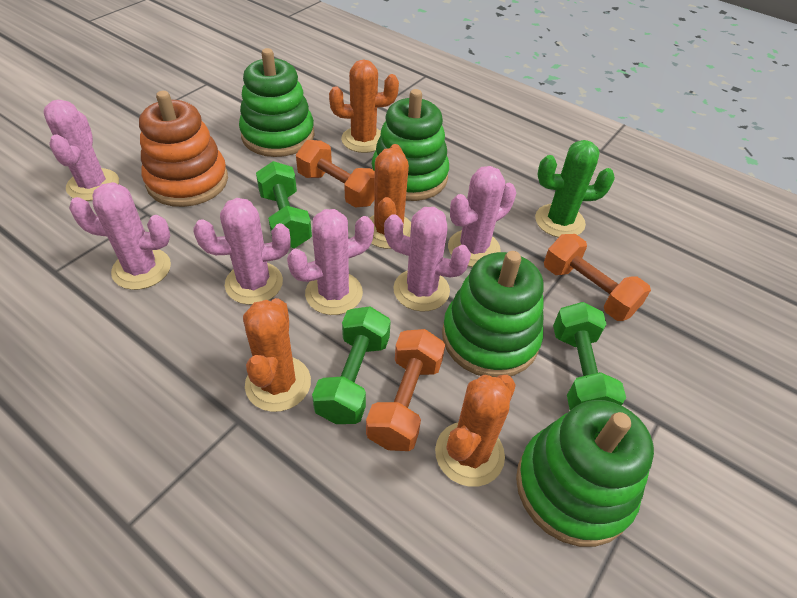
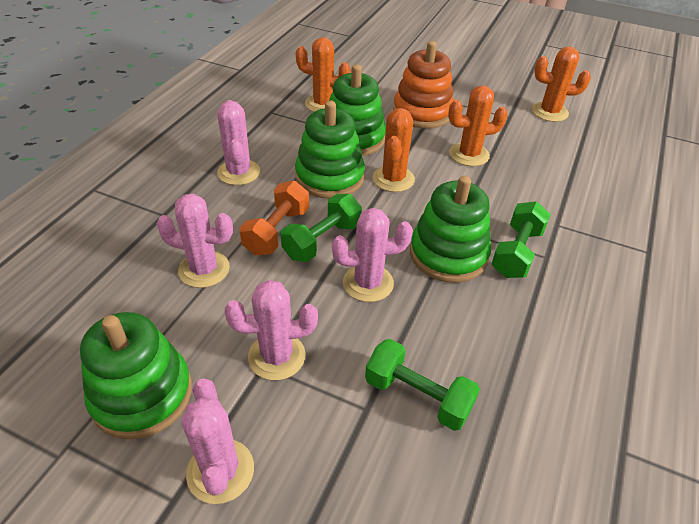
green cactus: 1 -> 0
orange dumbbell: 3 -> 1
pink cactus: 6 -> 5

